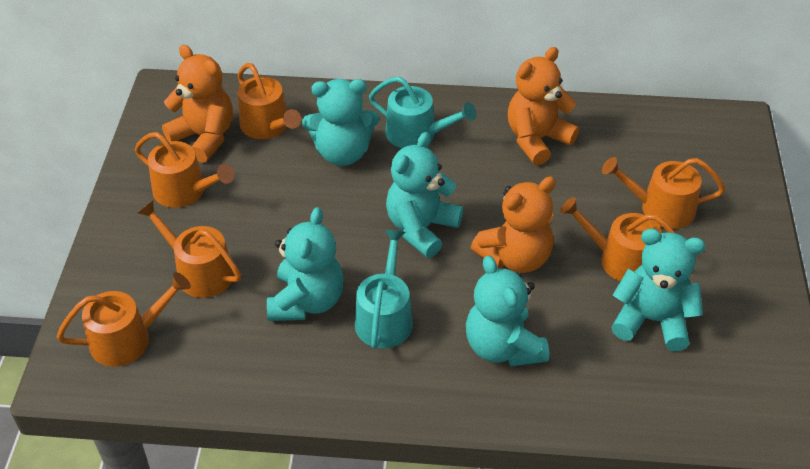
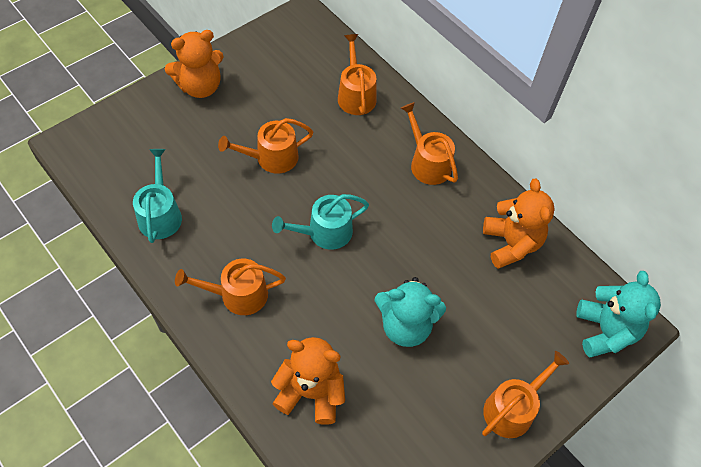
orange watering can: 6 -> 5
turquoise teddy bear: 5 -> 2

